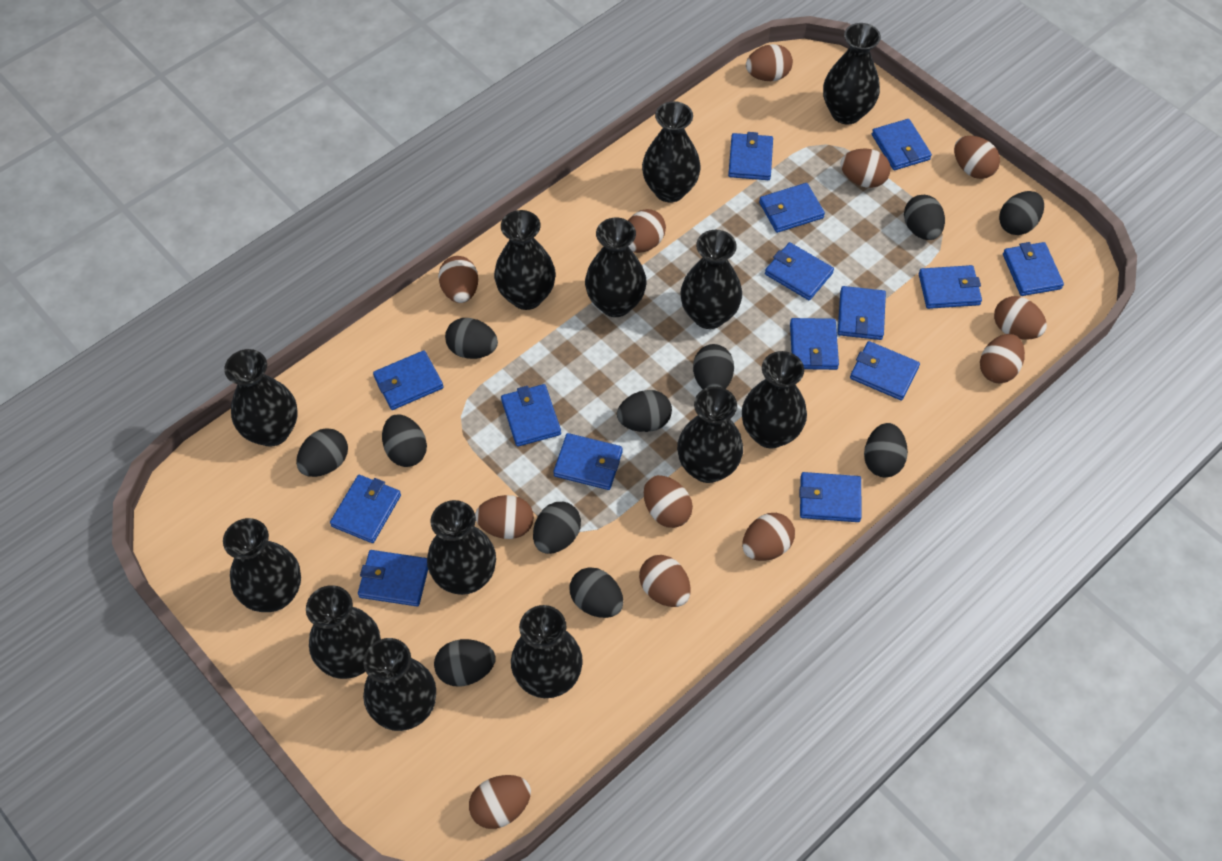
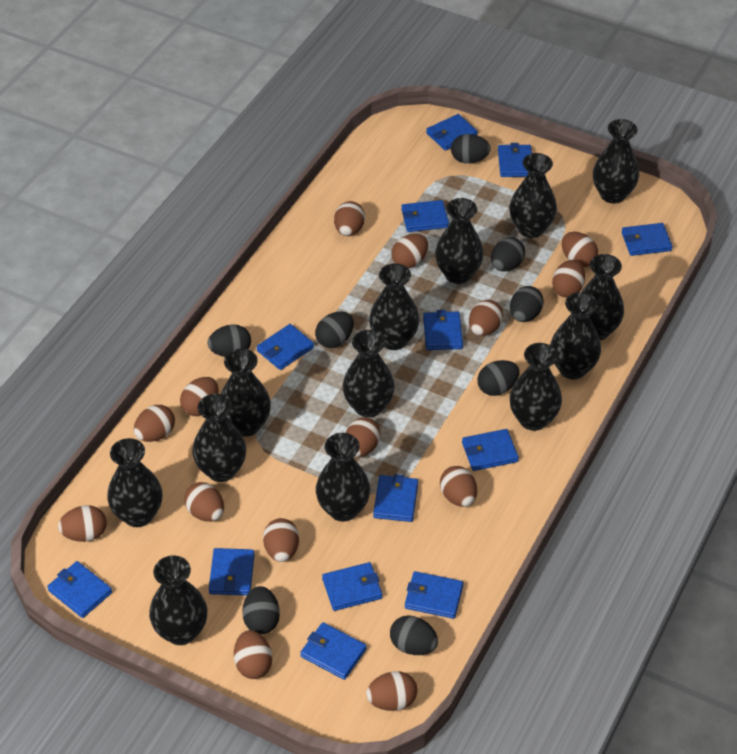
black egg: 11 -> 8
blue wallet: 15 -> 13
brown egg: 12 -> 14

